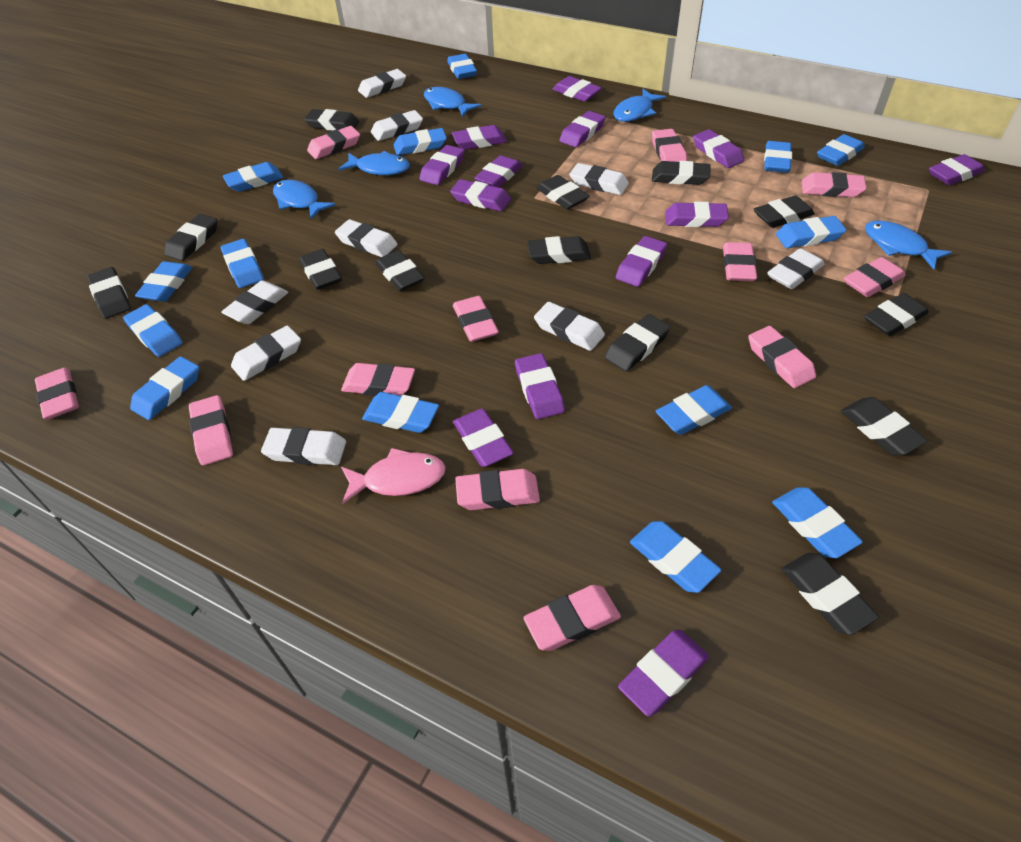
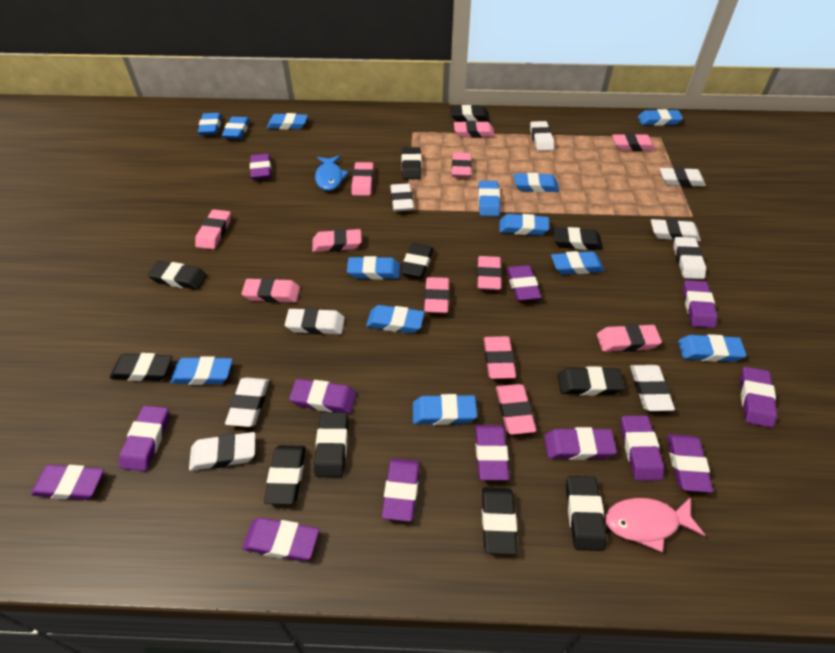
black eraser: 13 -> 11
blue eraser: 14 -> 13
blue fish: 5 -> 1

